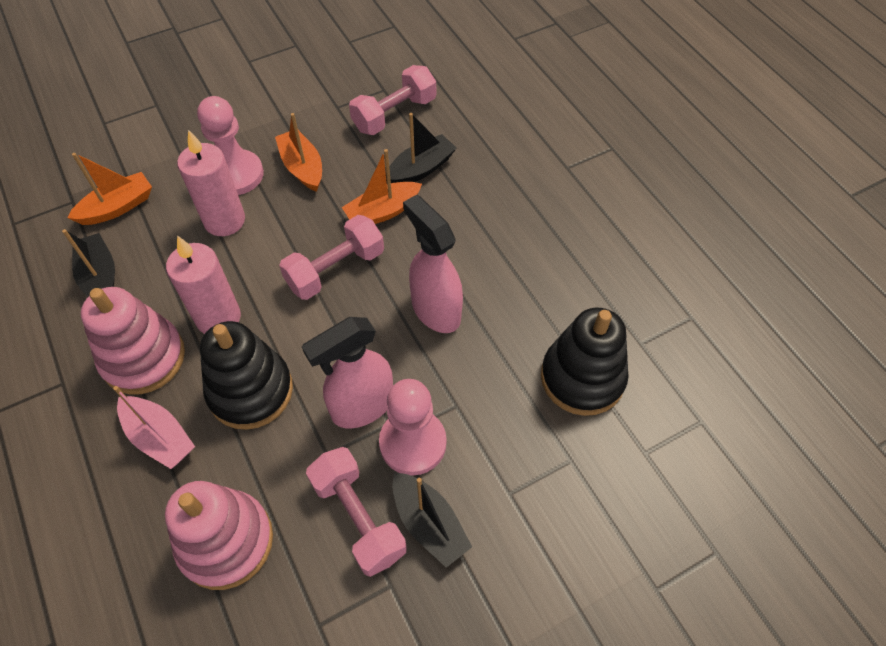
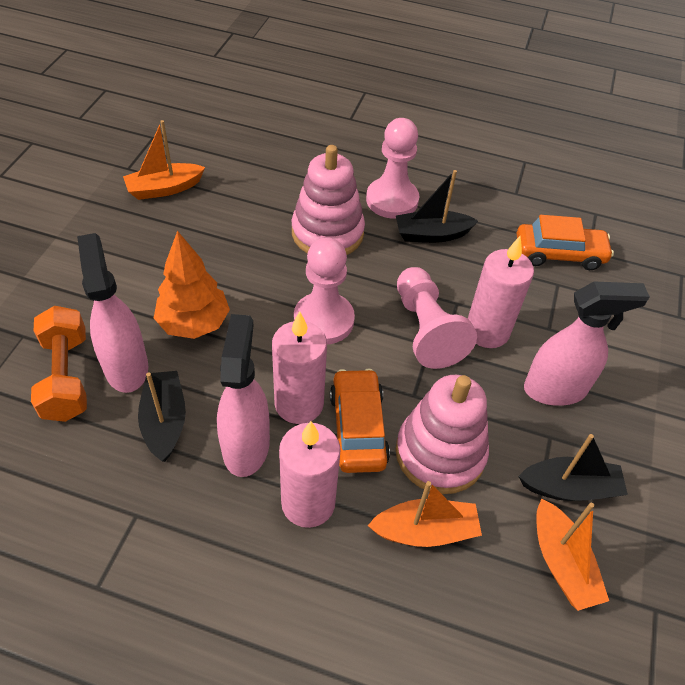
black stacking toy: 2 -> 0
orange car: 0 -> 2
orange dumbbell: 0 -> 1
orange tree: 0 -> 1
pink boat: 1 -> 0
pink candle: 2 -> 3
pink dumbbell: 3 -> 0
pink pawn: 2 -> 3
pink spray bottle: 2 -> 3

